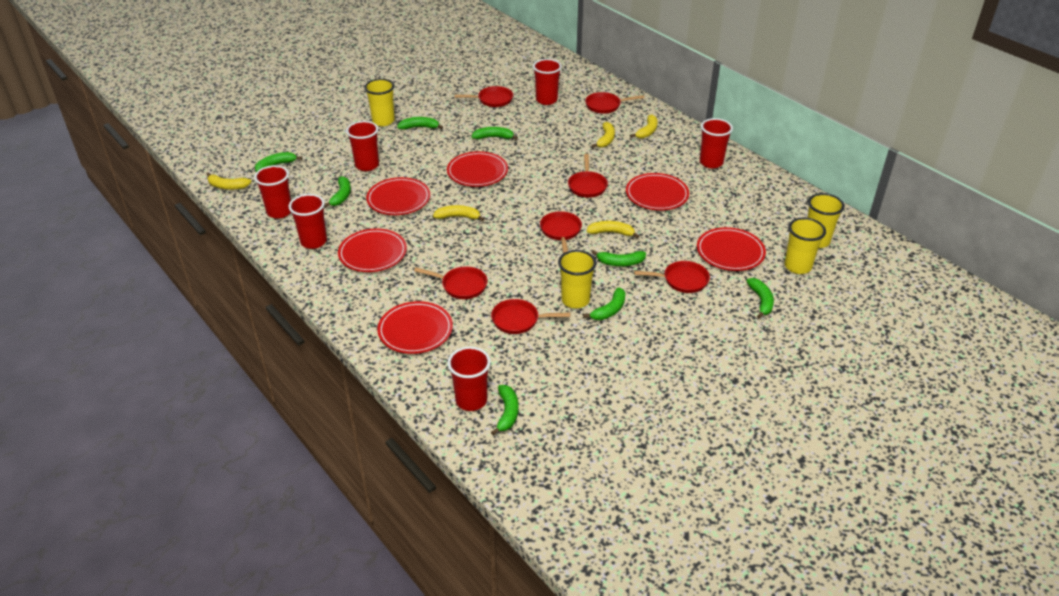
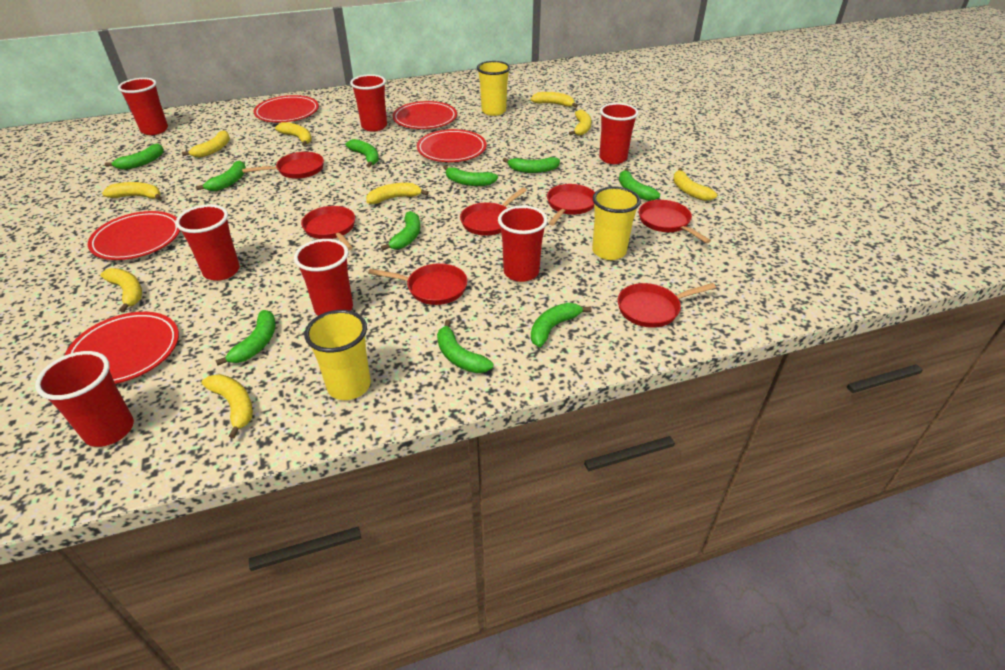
green banana: 8 -> 10
red cup: 6 -> 7
red plate: 6 -> 5
yellow banana: 5 -> 9
yellow cup: 4 -> 3

